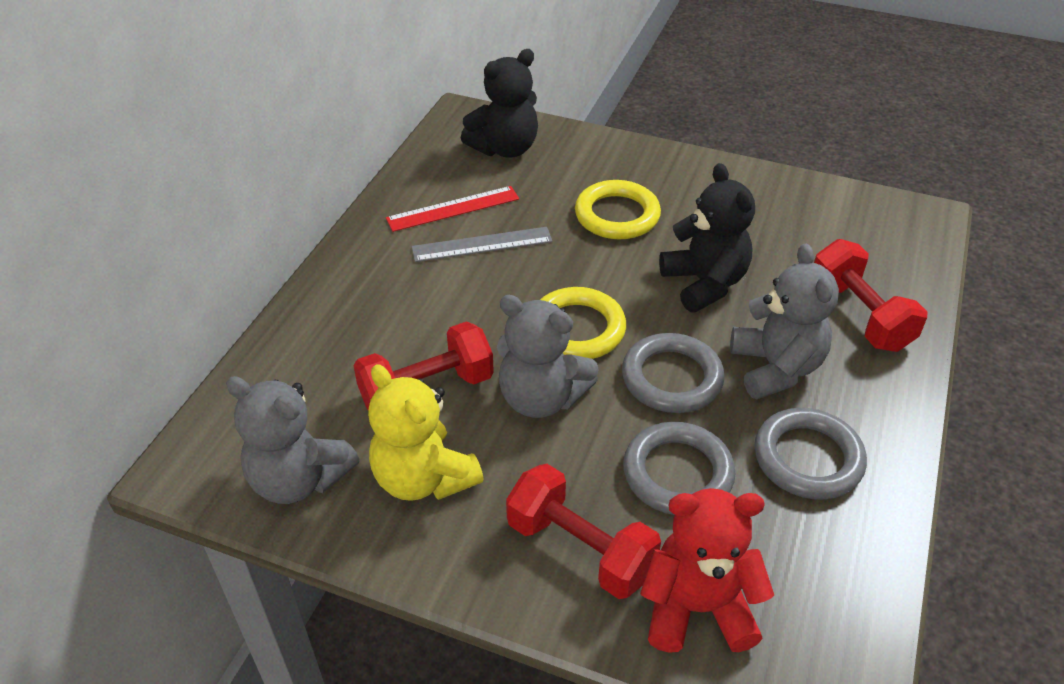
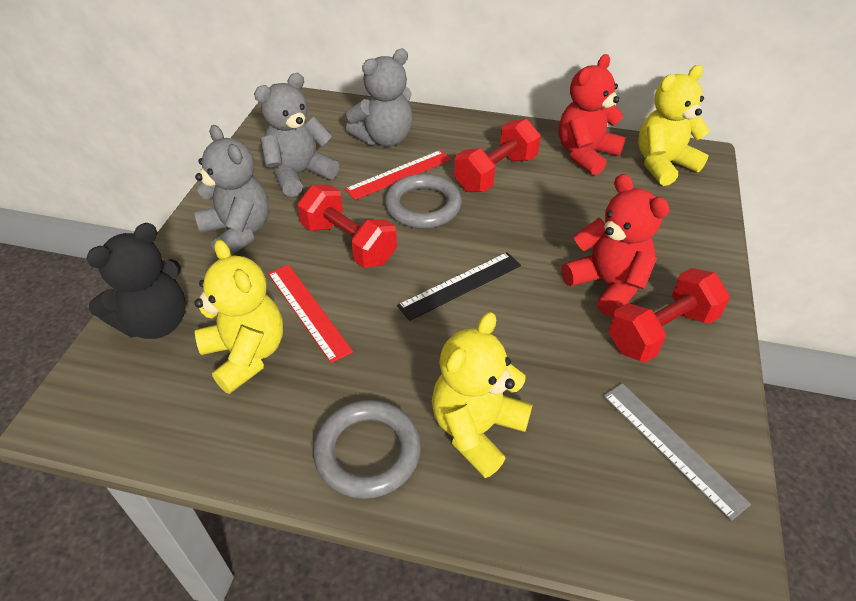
black ruler: 0 -> 1
black teddy bear: 2 -> 1
grey ring: 3 -> 2
red ruler: 1 -> 2
red teddy bear: 1 -> 2
yellow ring: 2 -> 0
yellow teddy bear: 1 -> 3

